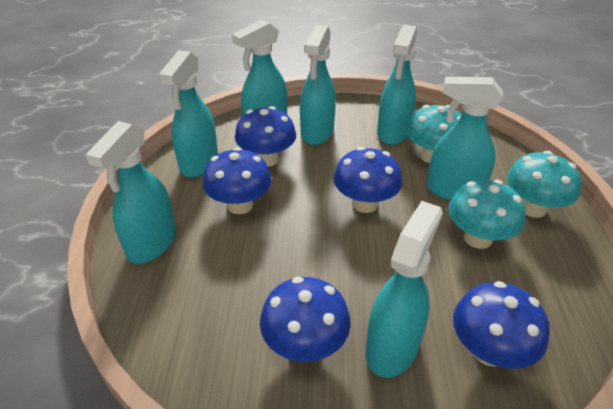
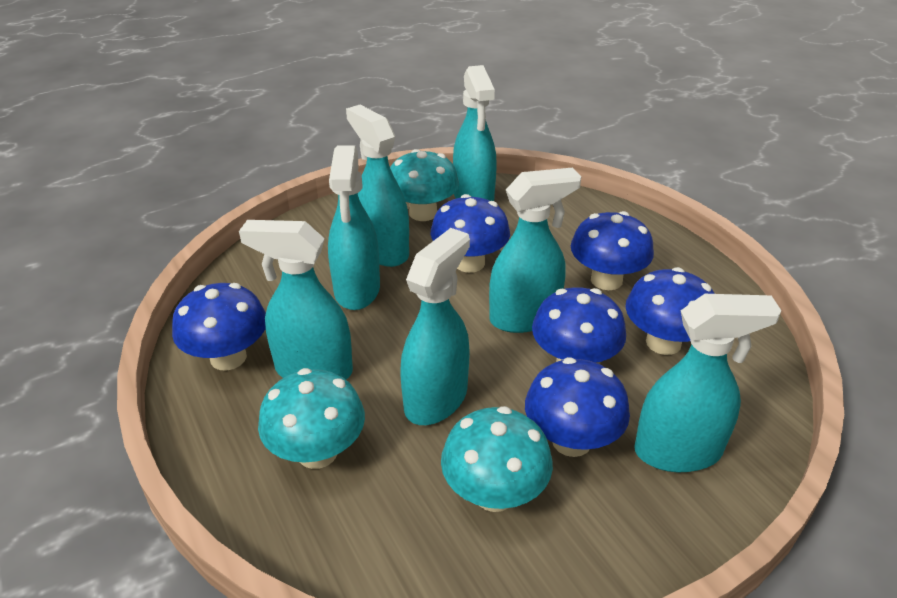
blue mushroom: 5 -> 6

